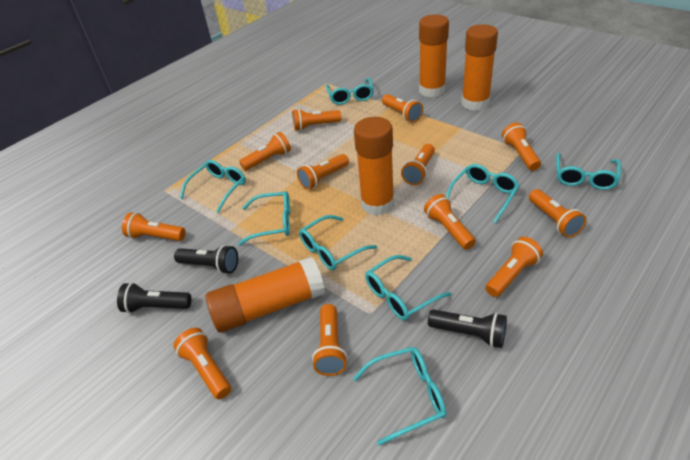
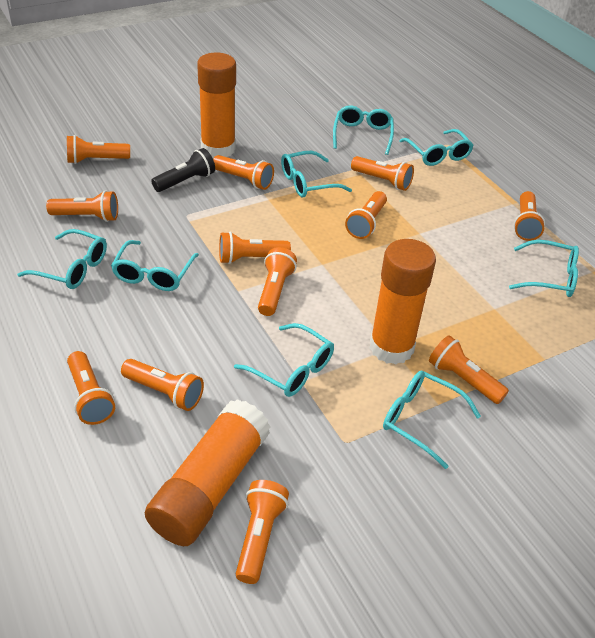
black flashlight: 3 -> 1
orange glue stick: 4 -> 3

